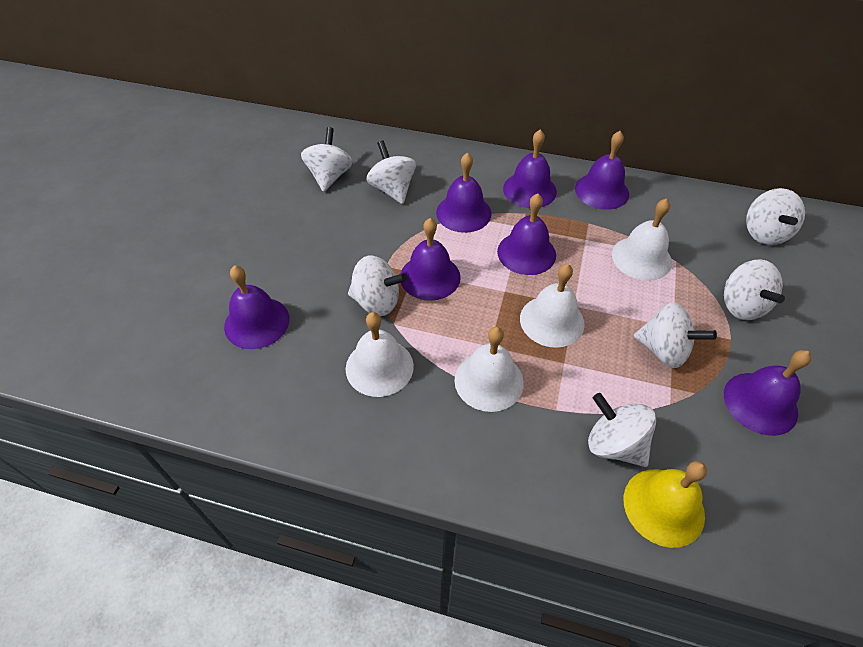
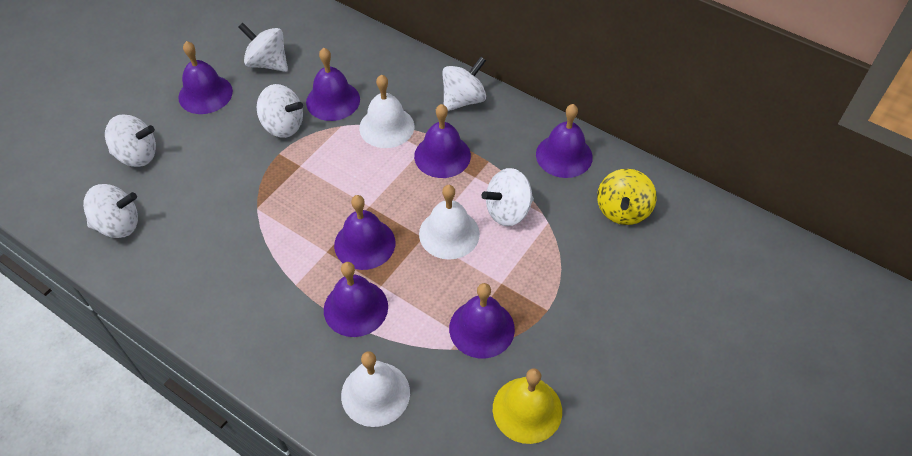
white bell: 4 -> 3
white spinning top: 7 -> 6
yellow spinning top: 0 -> 1

